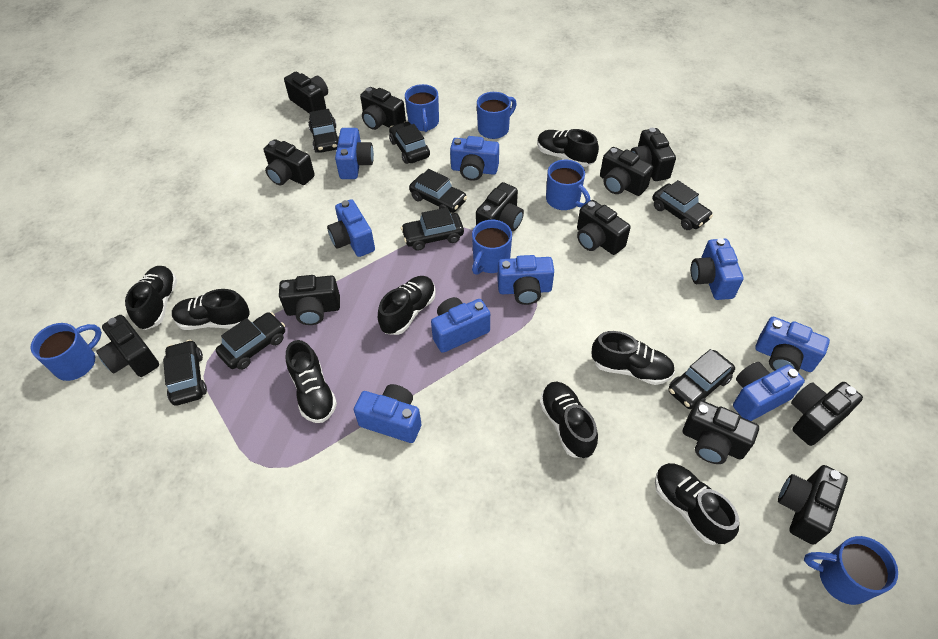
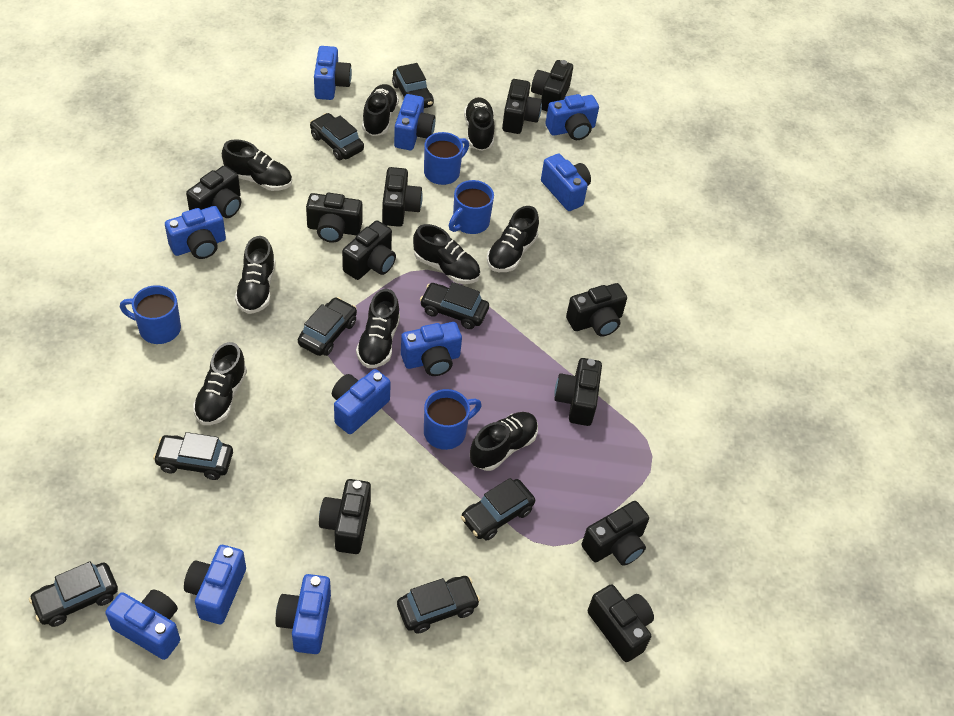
black camera: 12 -> 11
black shoe: 8 -> 9
blue camera: 9 -> 10
blue mug: 6 -> 4

